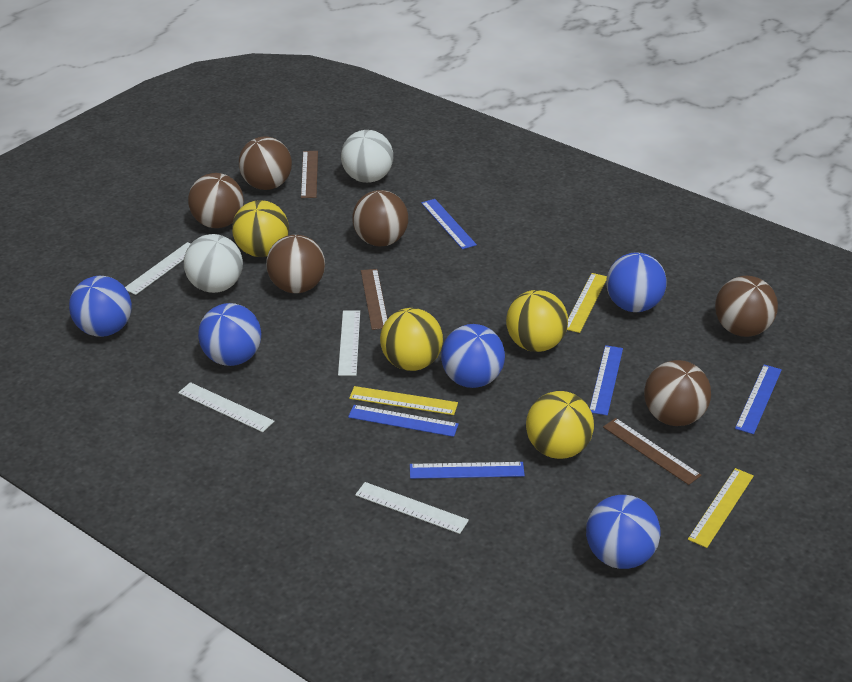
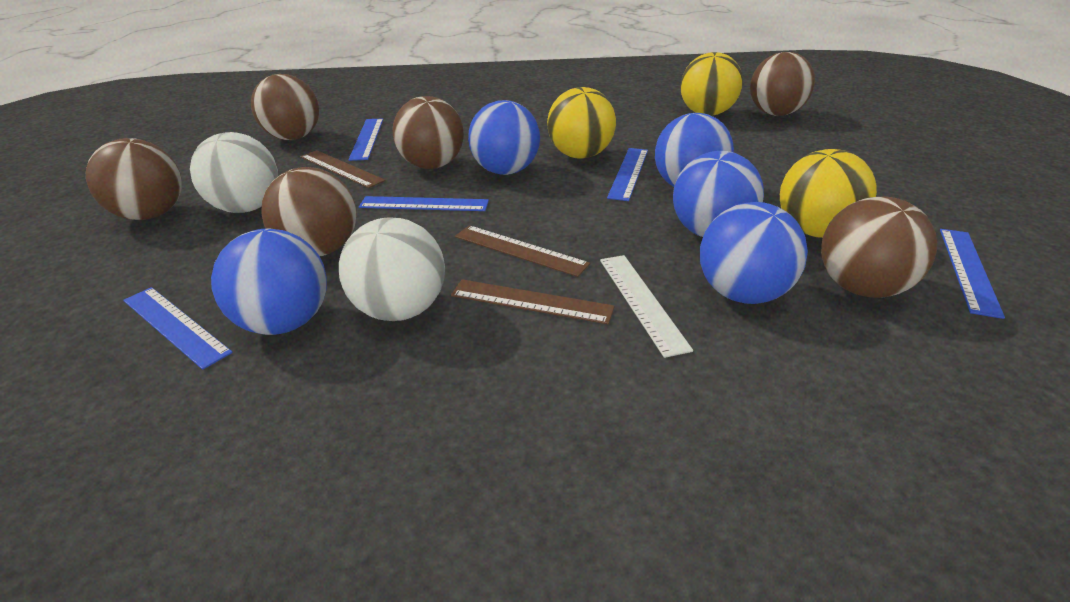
white ruler: 4 -> 1
yellow ball: 4 -> 3
yellow ruler: 3 -> 0

